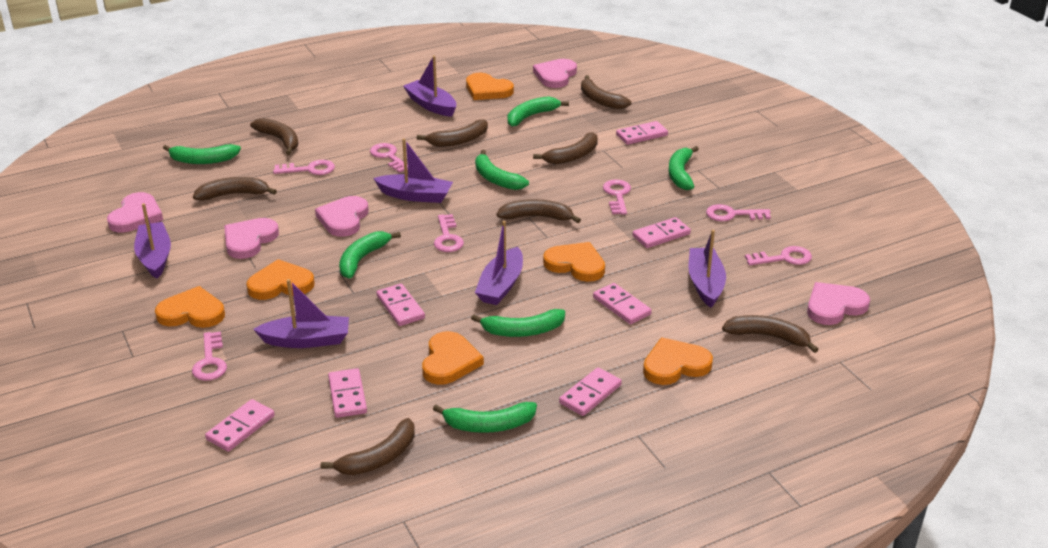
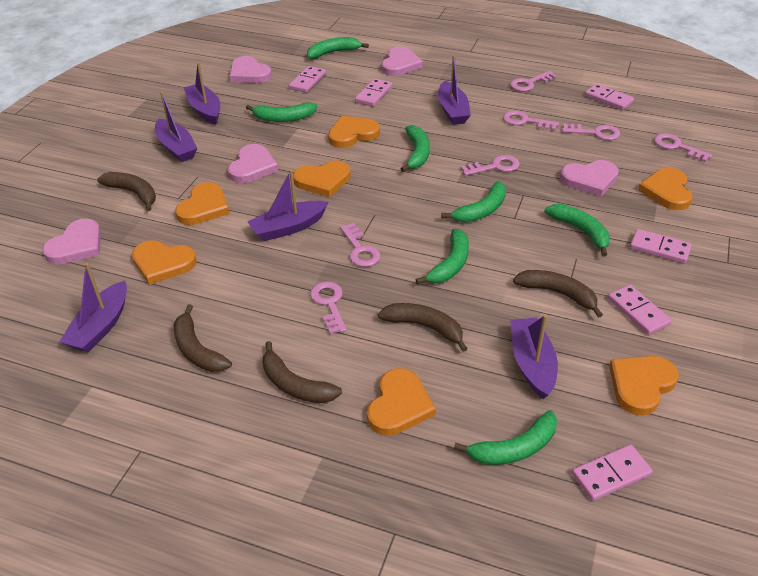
brown banana: 8 -> 5
orange heart: 6 -> 7
pink domino: 7 -> 6

